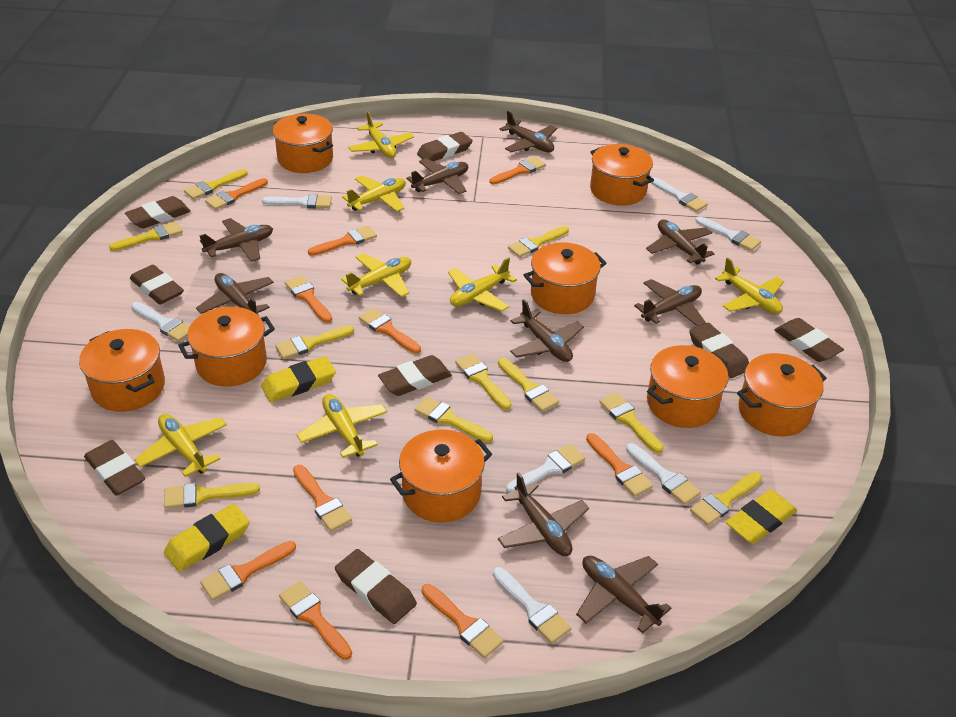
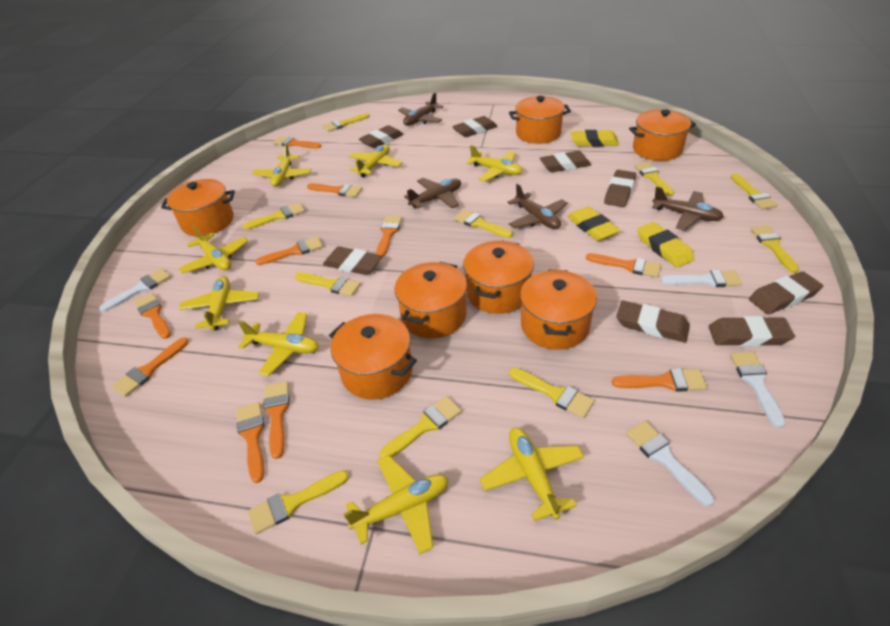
brown plane: 9 -> 4
orange pot: 8 -> 7
white brush: 7 -> 4
yellow plane: 7 -> 8

